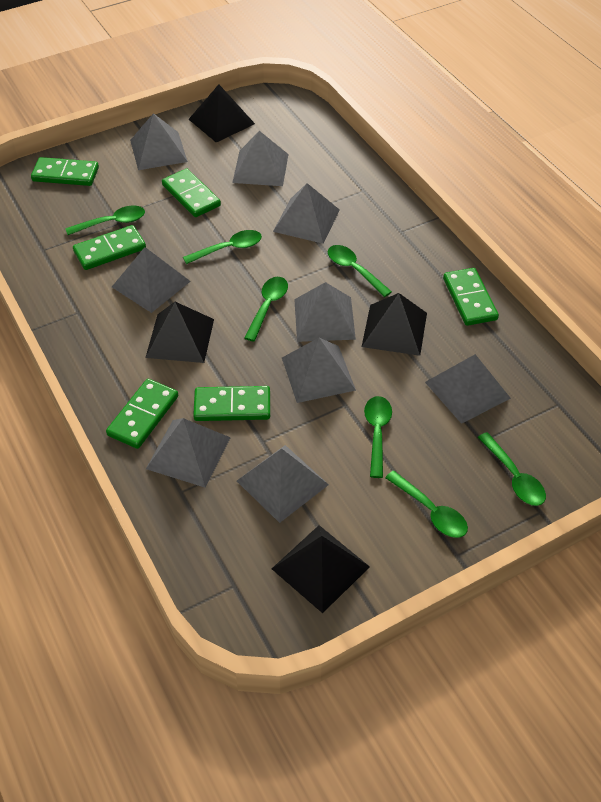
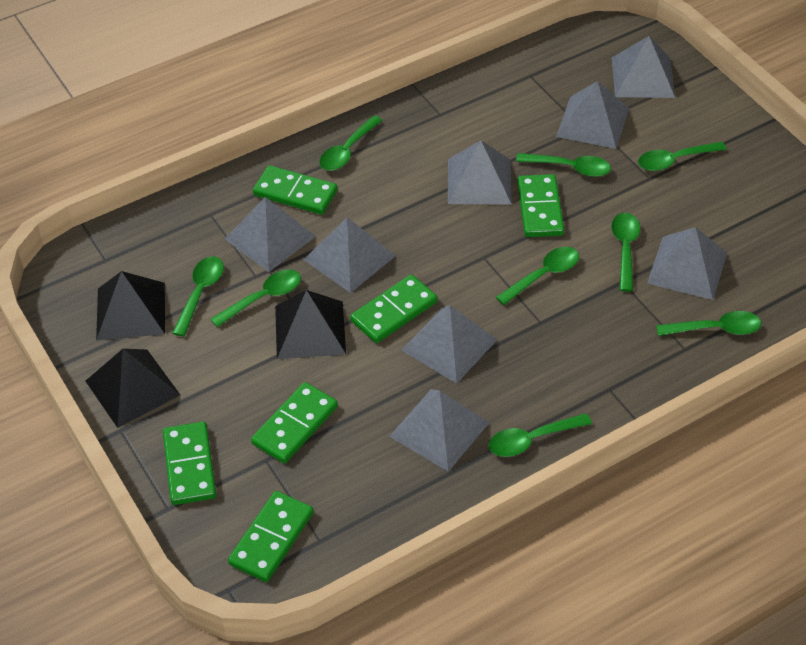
black pyramid: 4 -> 3
green spoon: 7 -> 9
grey pyramid: 9 -> 8

